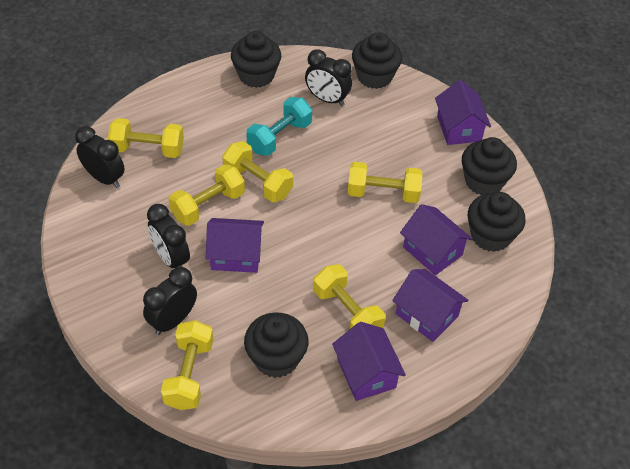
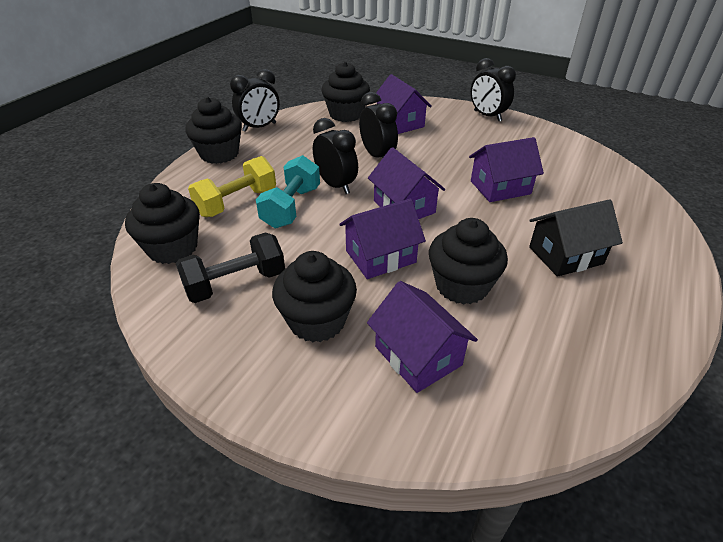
black dumbbell: 0 -> 1
black house: 0 -> 1
yellow dumbbell: 6 -> 1

